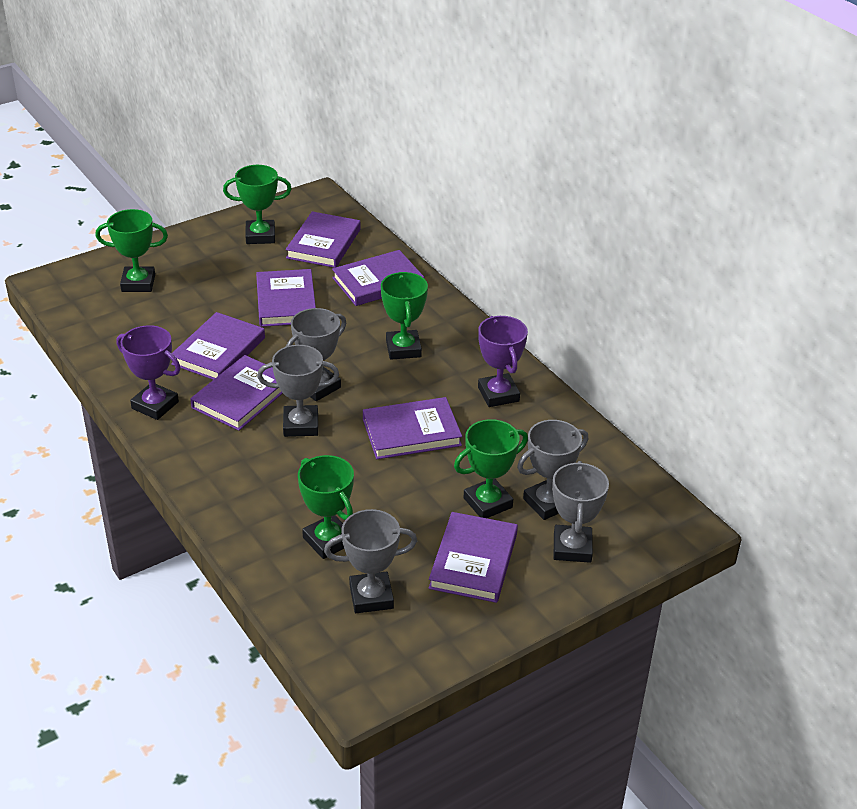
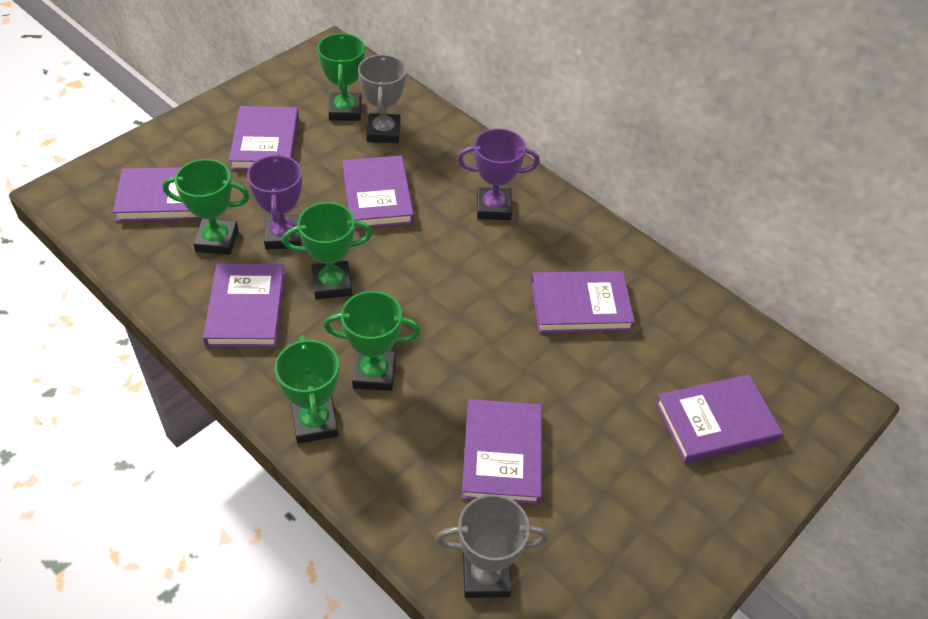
grey trophy: 5 -> 2

